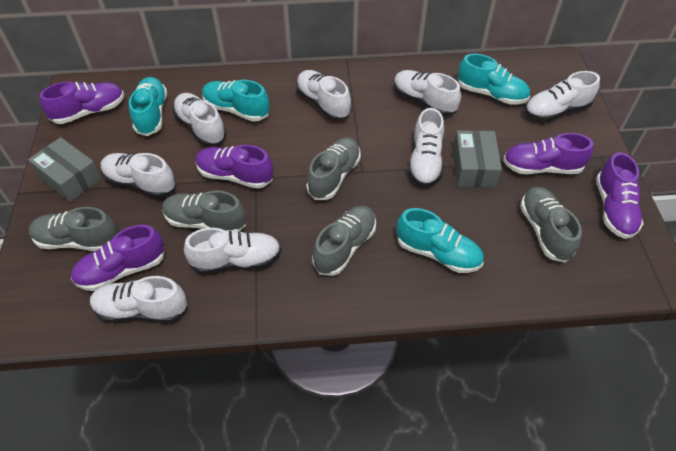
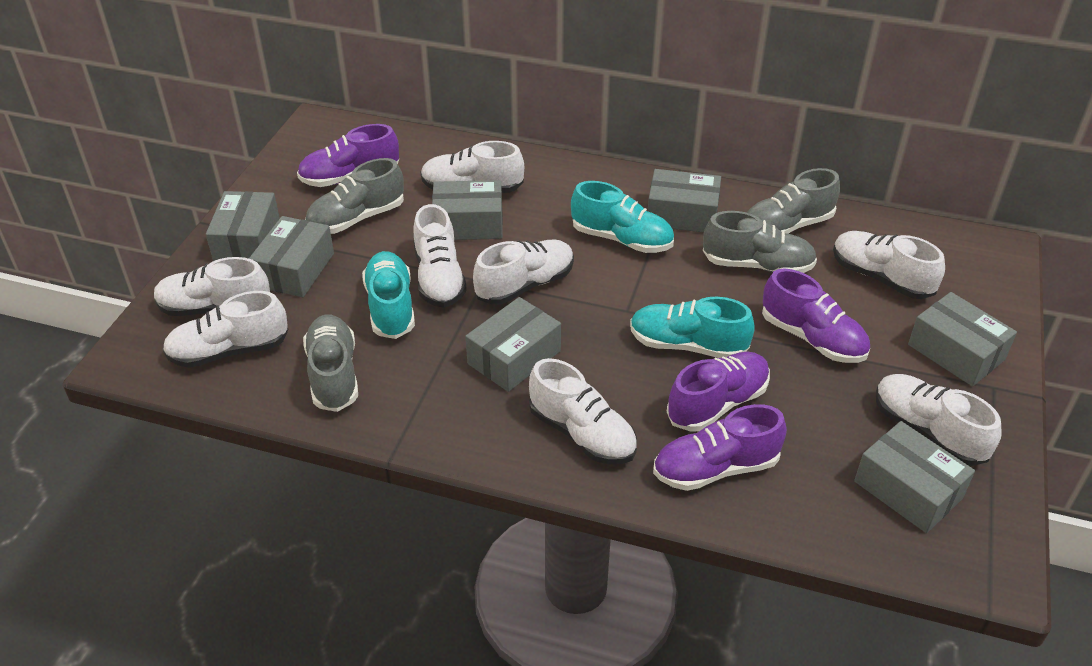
grey box: 2 -> 7
grey shoe: 5 -> 4
purple shoe: 5 -> 4
turquoise shoe: 4 -> 3

